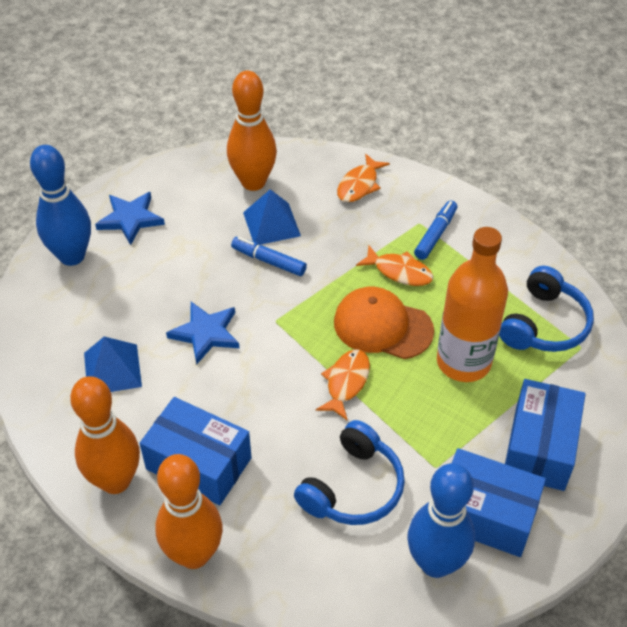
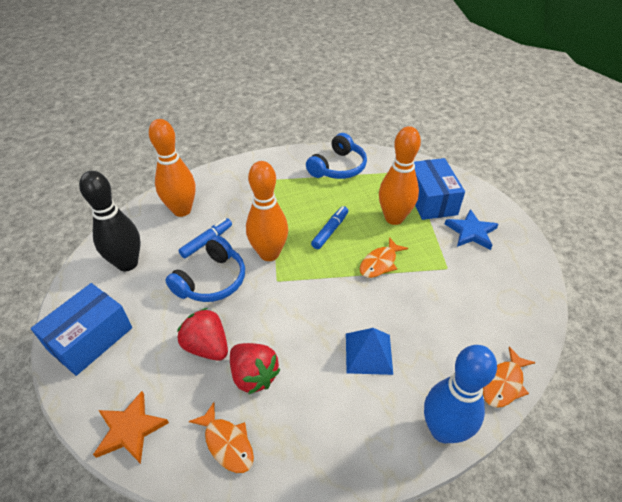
black bowling pin: 0 -> 1
blue bowling pin: 2 -> 1
blue box: 3 -> 2
blue pyramid: 2 -> 1
blue star: 2 -> 1
orange bottle: 1 -> 0
orange cap: 1 -> 0
orange star: 0 -> 1
red strawberry: 0 -> 2

